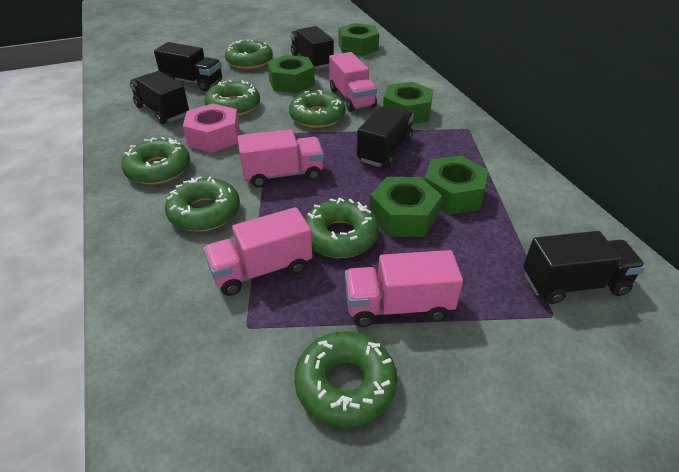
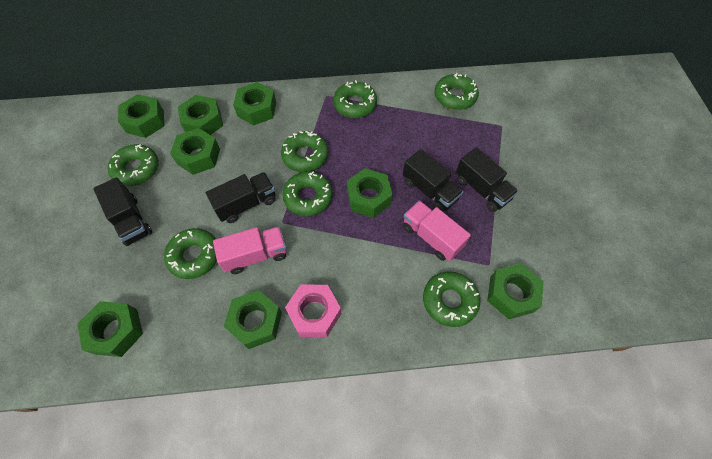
black truck: 5 -> 4
green nut: 5 -> 8
pink truck: 4 -> 2

